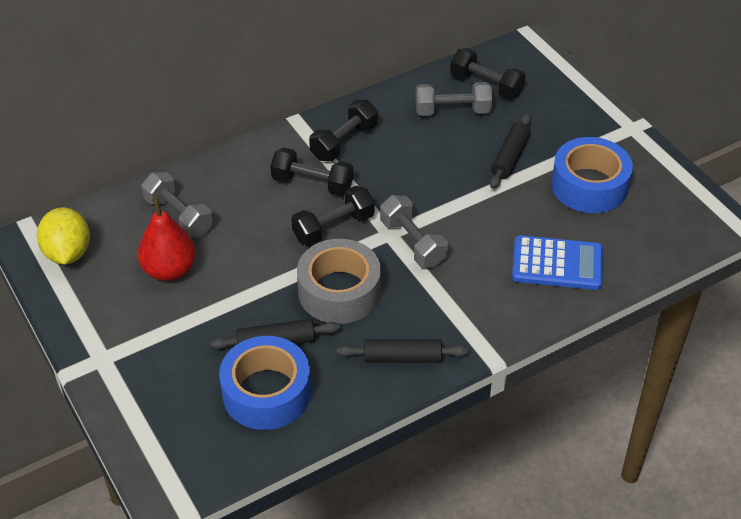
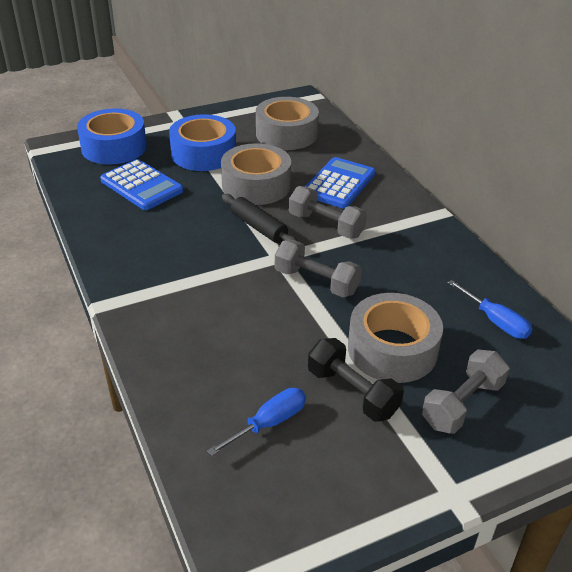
black dumbbell: 4 -> 1
black rolling pin: 3 -> 1
blue calculator: 1 -> 2
blue screwdriver: 0 -> 2
grey tape: 1 -> 3
red pear: 1 -> 0
yellow lemon: 1 -> 0

